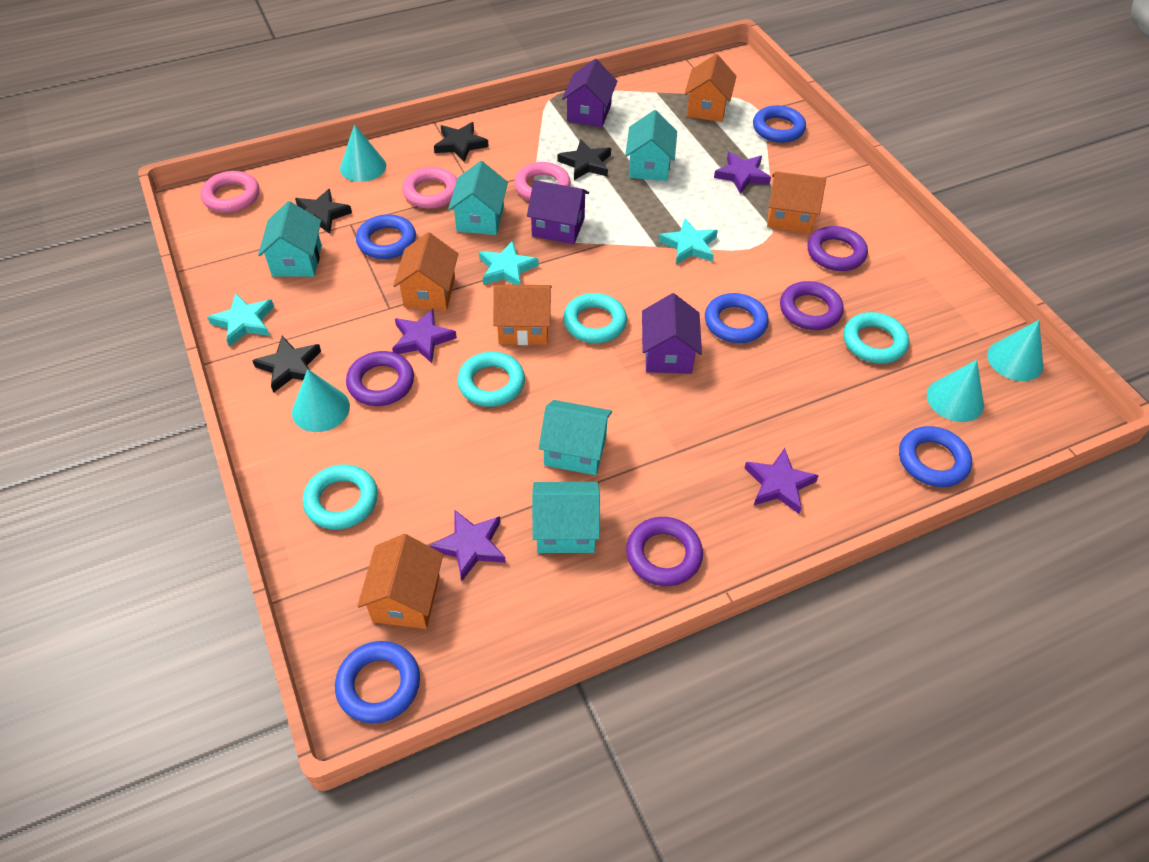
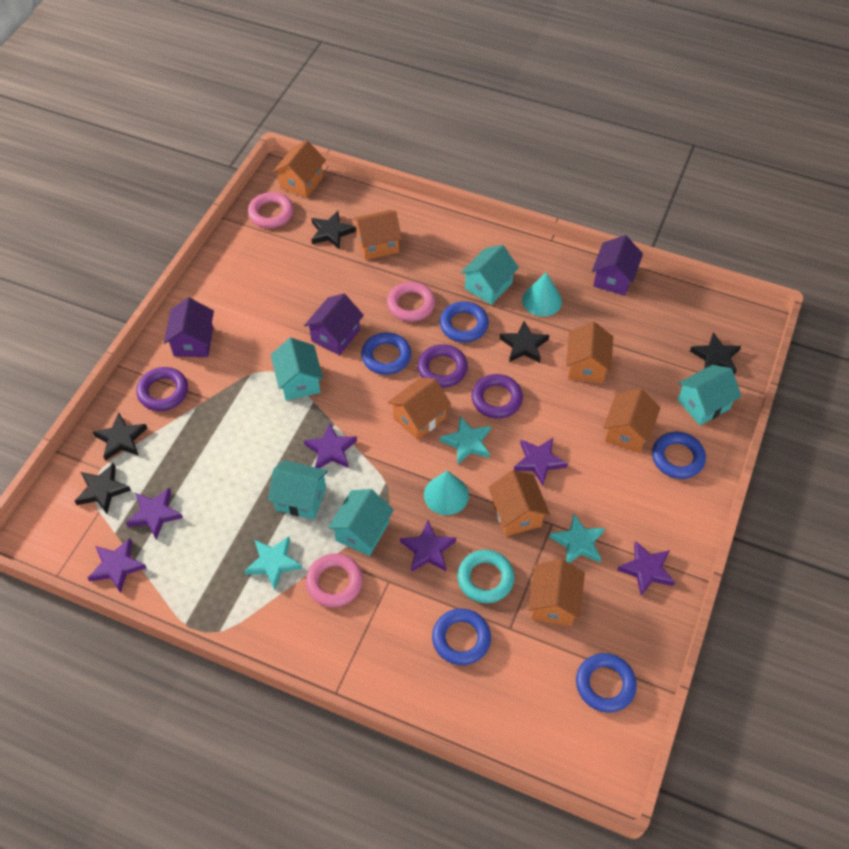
black star: 4 -> 5
orange house: 5 -> 7
purple ring: 4 -> 3
purple star: 4 -> 6
turquoise cone: 4 -> 2
turquoise ring: 4 -> 1

